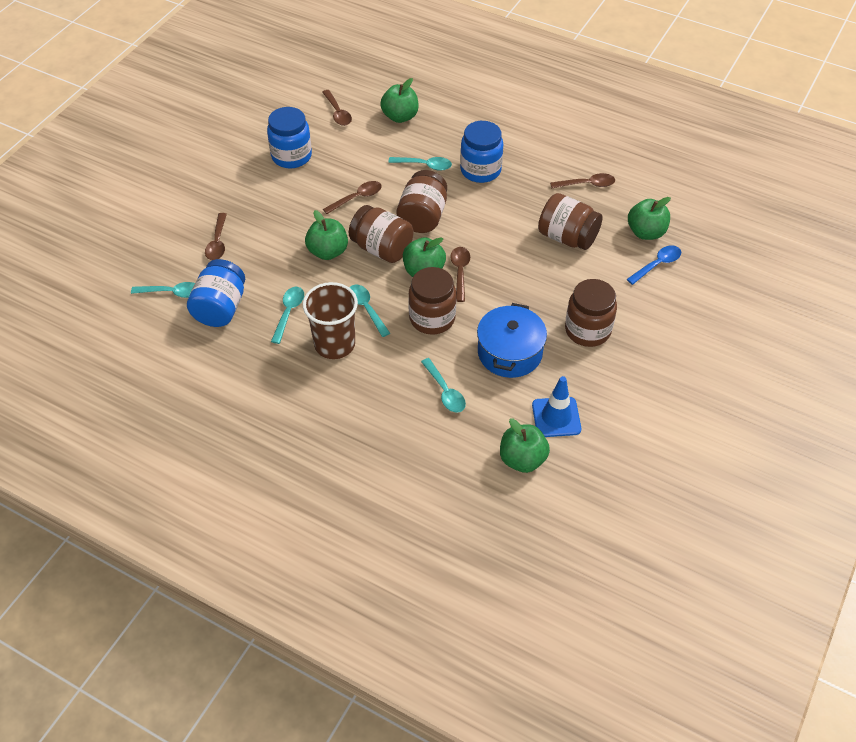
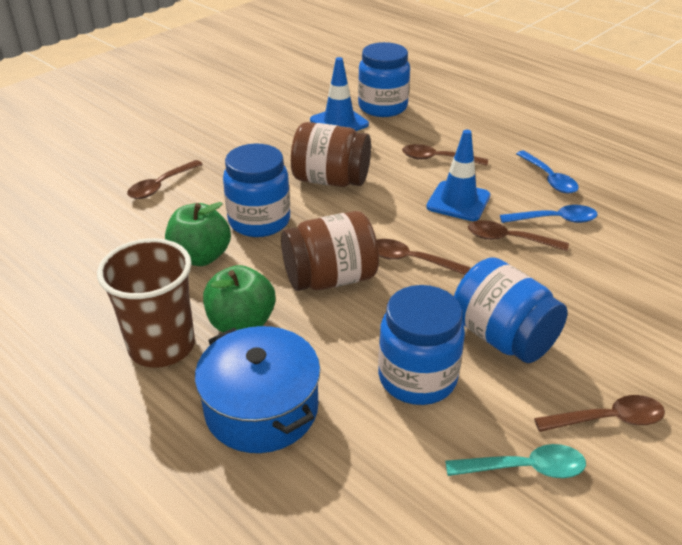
blue jar: 3 -> 4
blue spoon: 1 -> 2
blue traffic cone: 1 -> 2
brown jar: 5 -> 2
green apple: 5 -> 2
turquoise spoon: 5 -> 1

